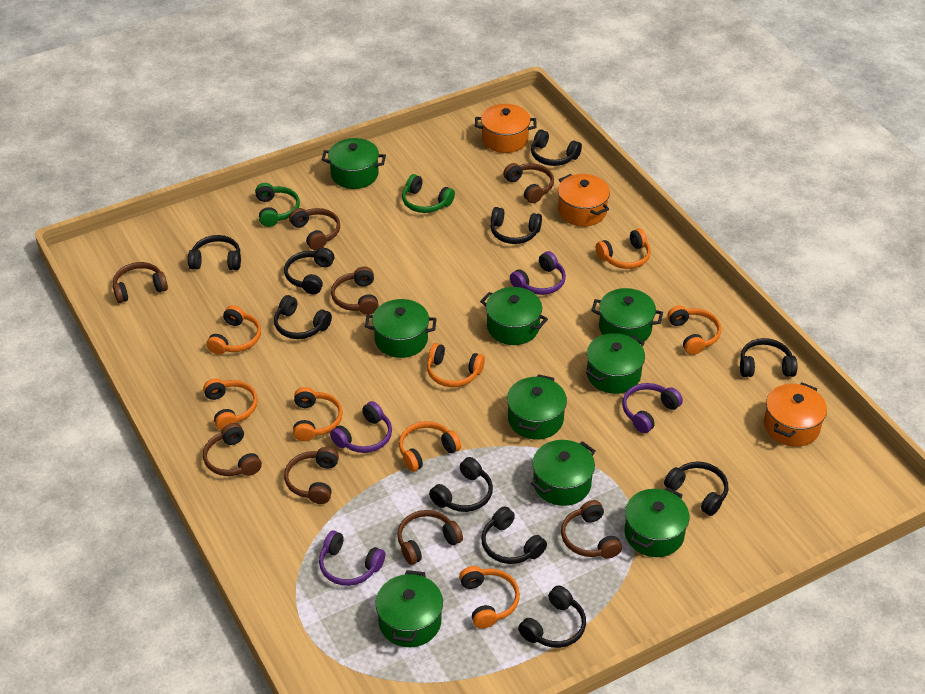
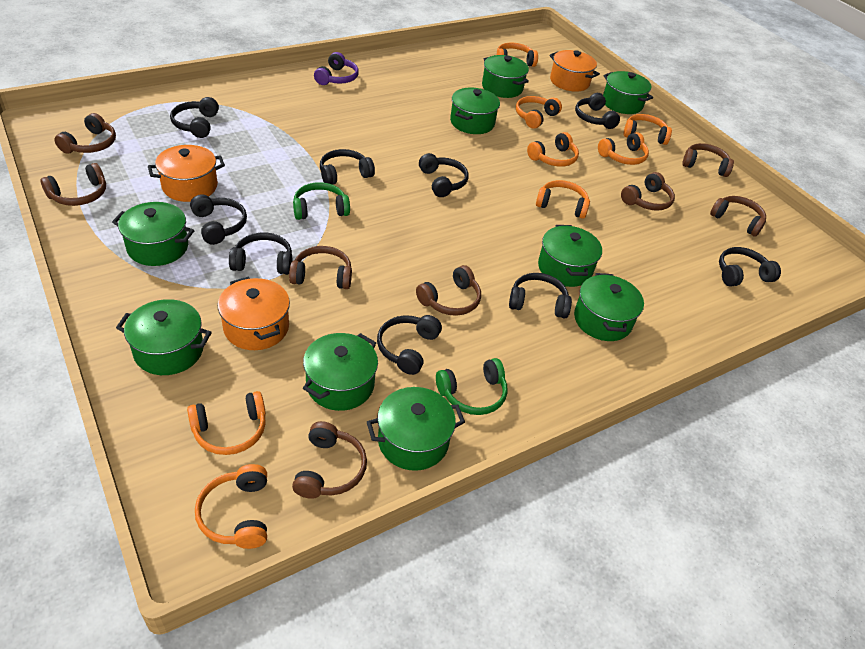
black headphones: 10 -> 9
purple headphones: 4 -> 1

